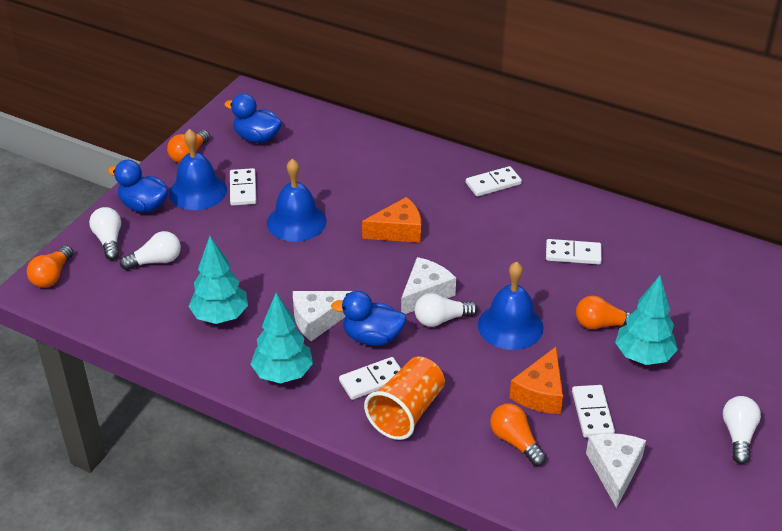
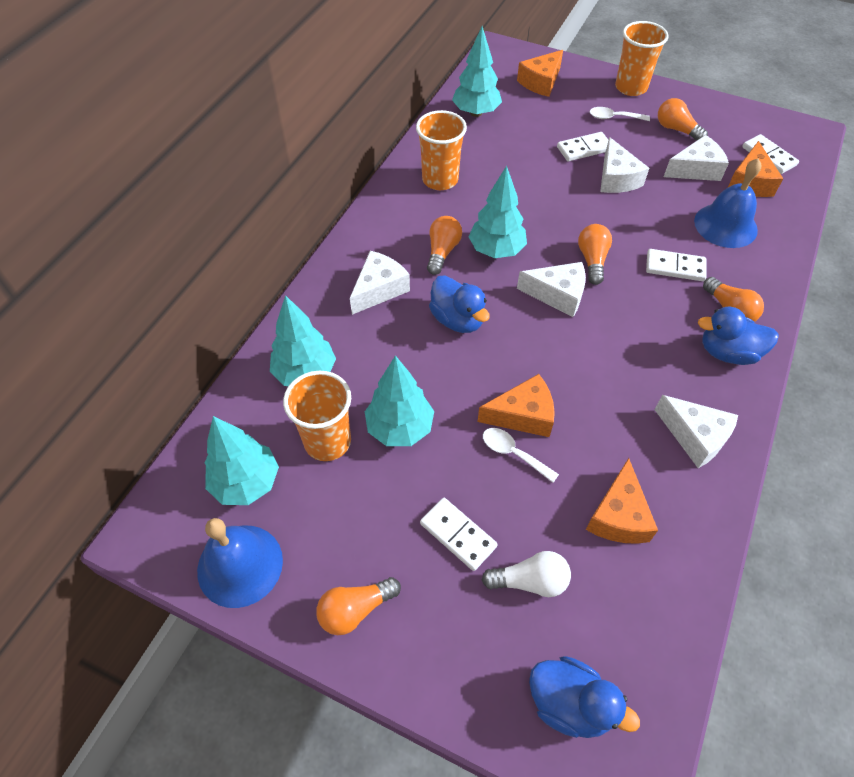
blue bell: 3 -> 2
orange cheese: 2 -> 4
orange cup: 1 -> 3
orange light bulb: 4 -> 5
turquoise tree: 3 -> 5
white cheese: 3 -> 5
white domino: 5 -> 4
white light bulb: 4 -> 1
white spoon: 0 -> 2

